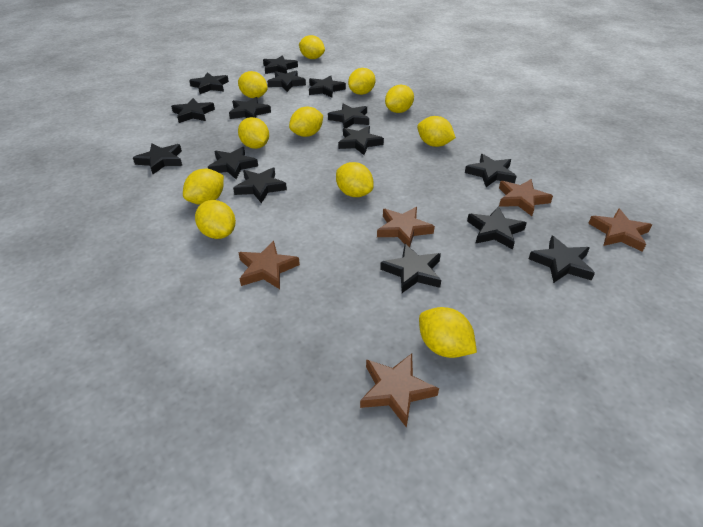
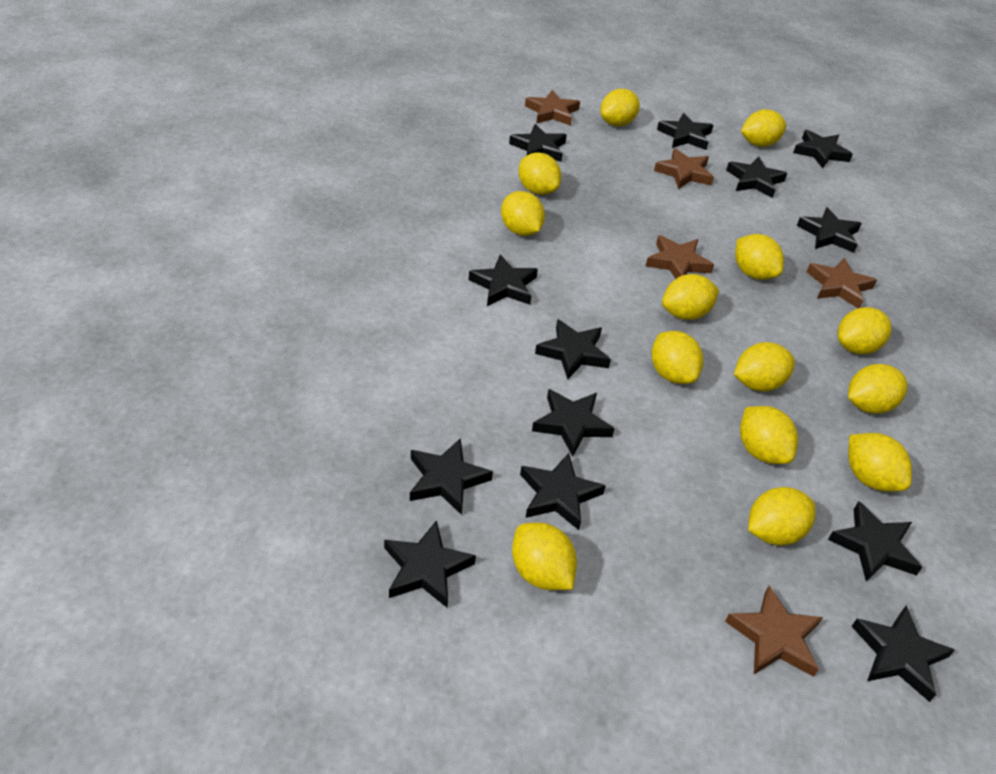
black star: 15 -> 13
yellow lemon: 11 -> 14

